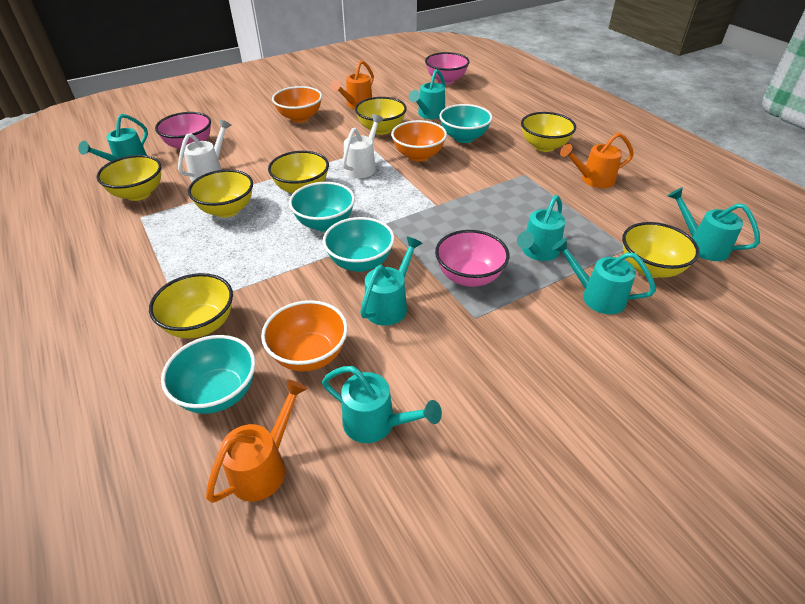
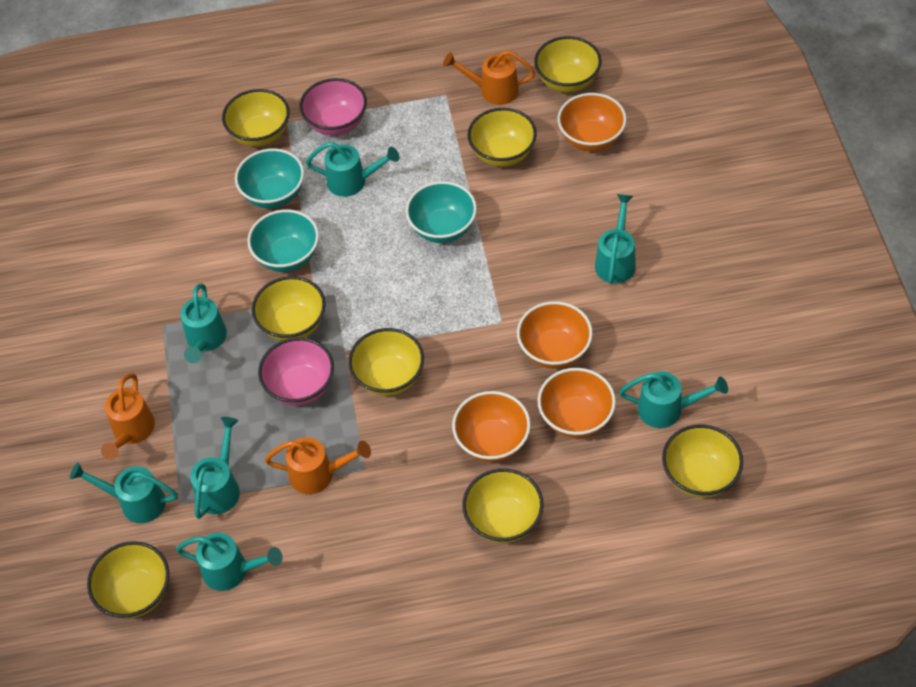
orange bowl: 3 -> 4
pink bowl: 3 -> 2
turquoise bowl: 4 -> 3
white watering can: 2 -> 0
yellow bowl: 7 -> 8

